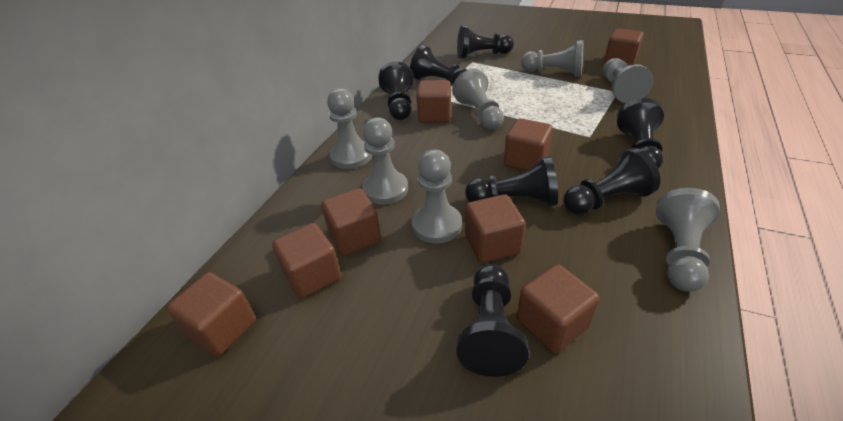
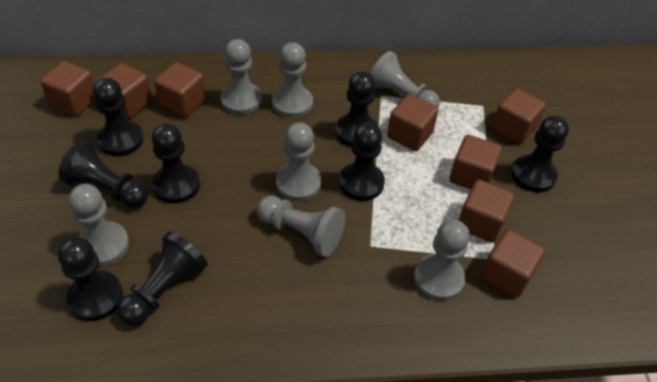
black pawn: 7 -> 8

